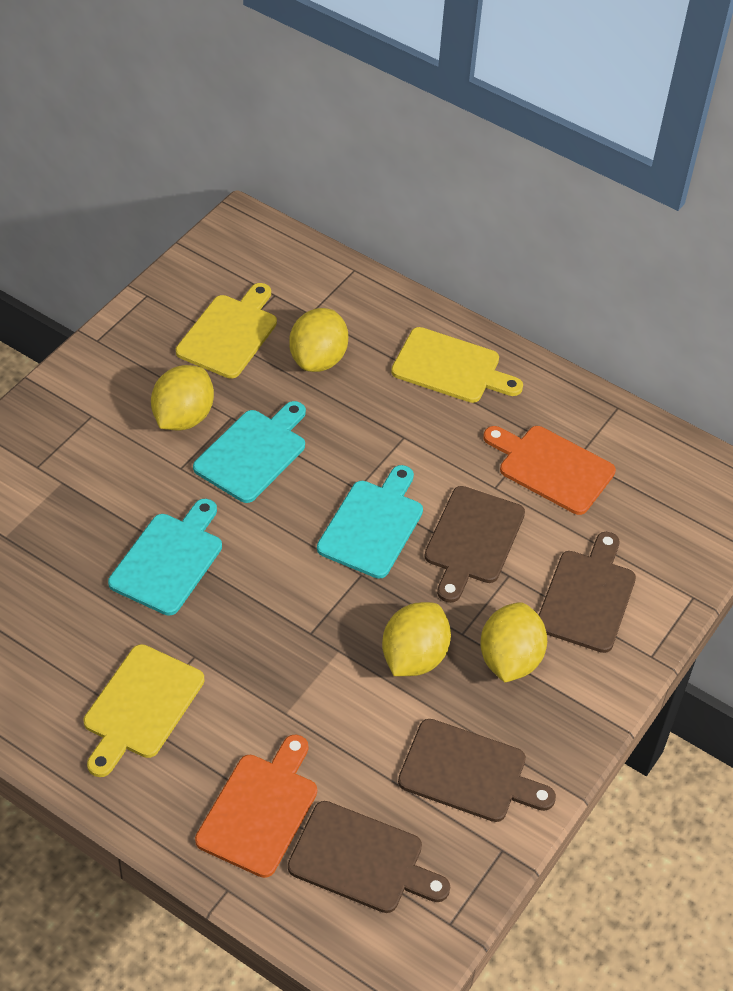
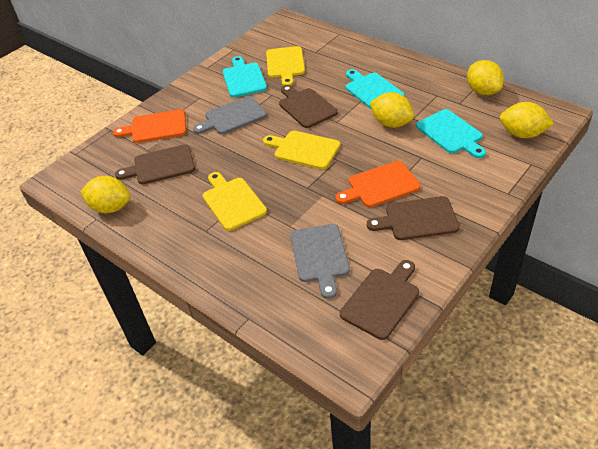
grey cutting board: 0 -> 2

